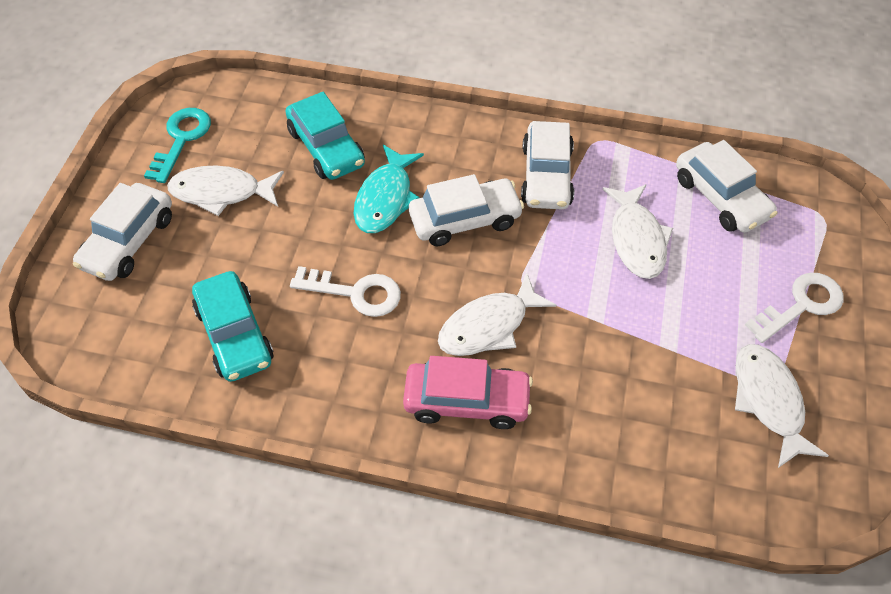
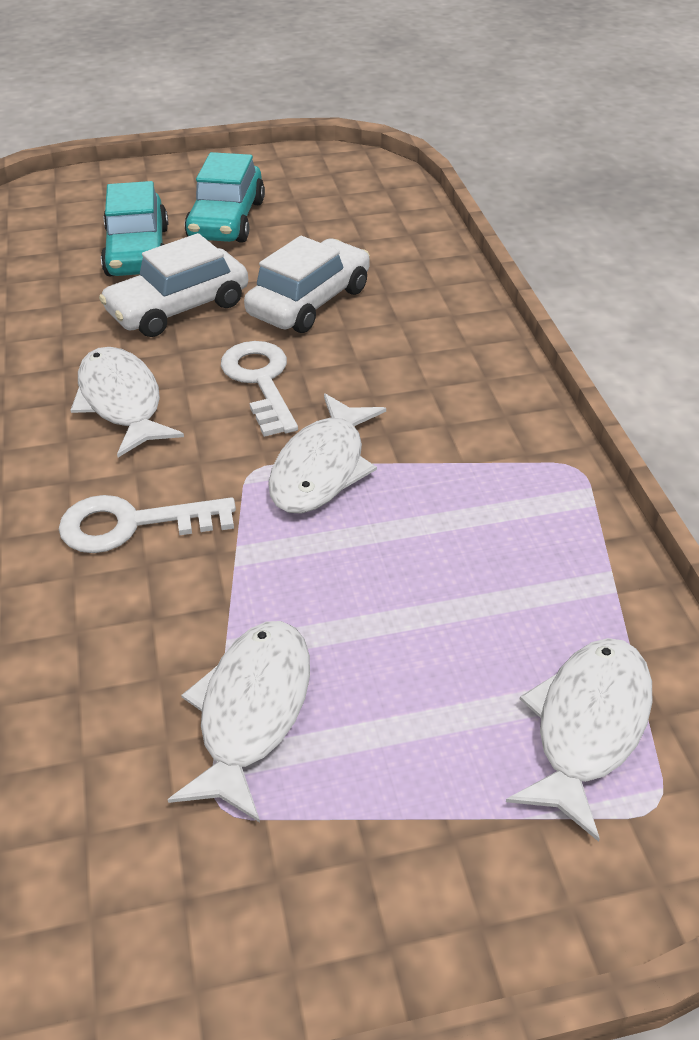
pink car: 1 -> 0
turquoise fish: 1 -> 0
turquoise key: 1 -> 0
white car: 4 -> 2

